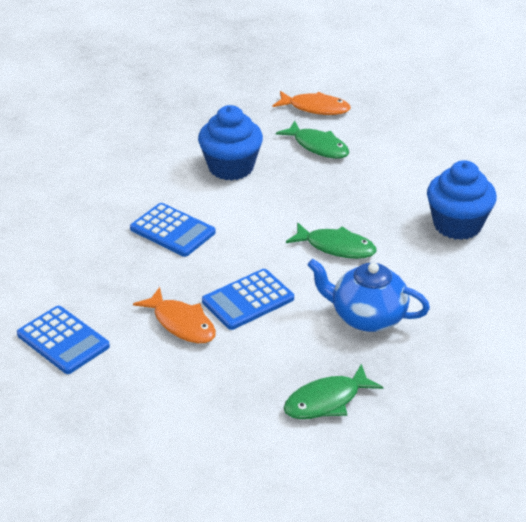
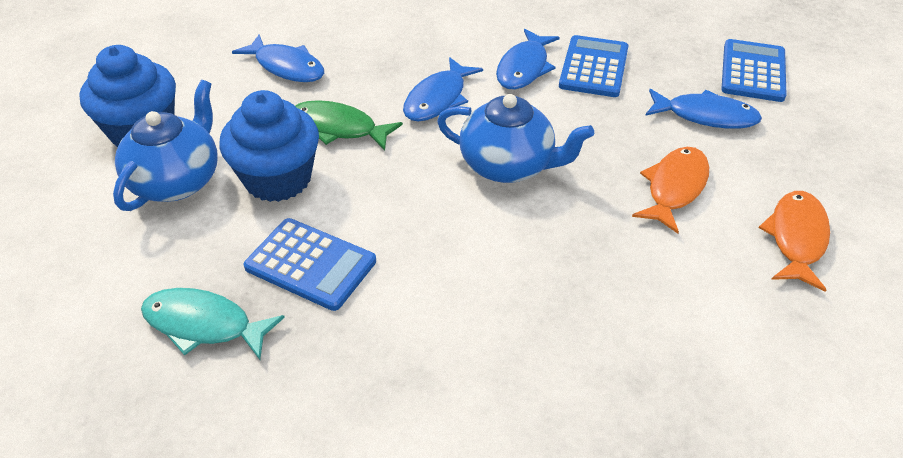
blue fish: 0 -> 4
blue teapot: 1 -> 2
green fish: 3 -> 1
turquoise fish: 0 -> 1

